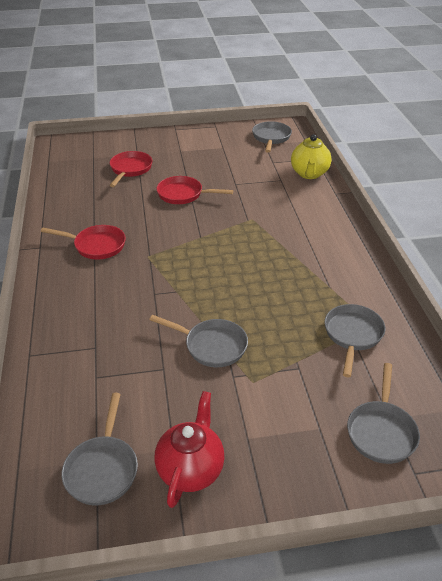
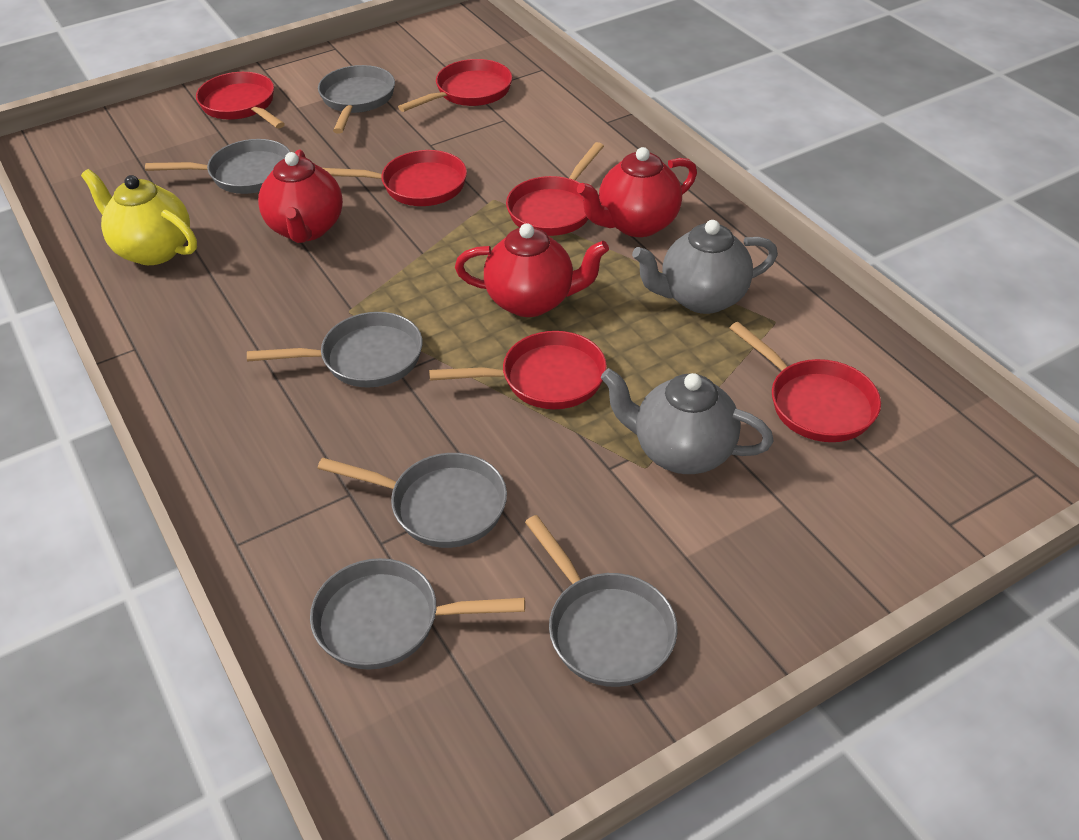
grey pan: 5 -> 6
grey teapot: 0 -> 2
red pan: 3 -> 6
red teapot: 1 -> 3

